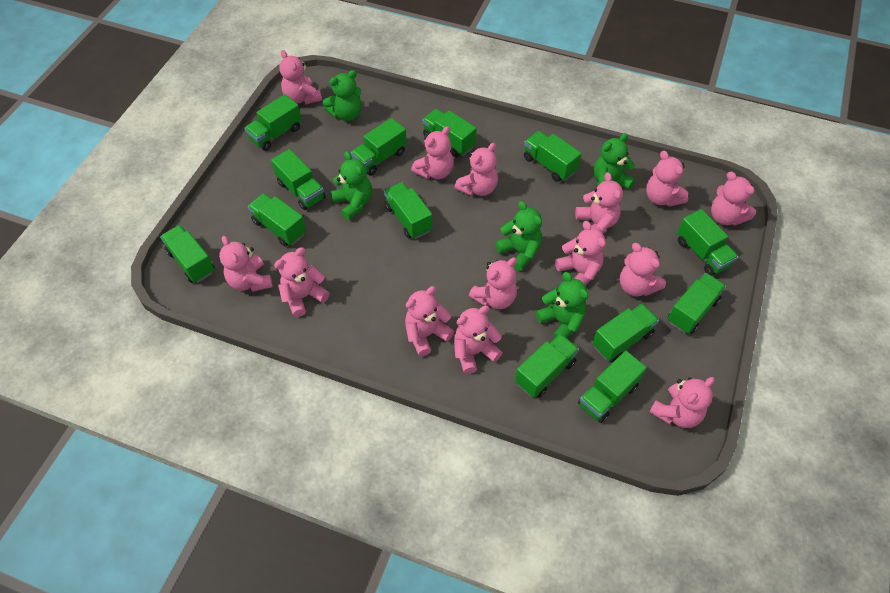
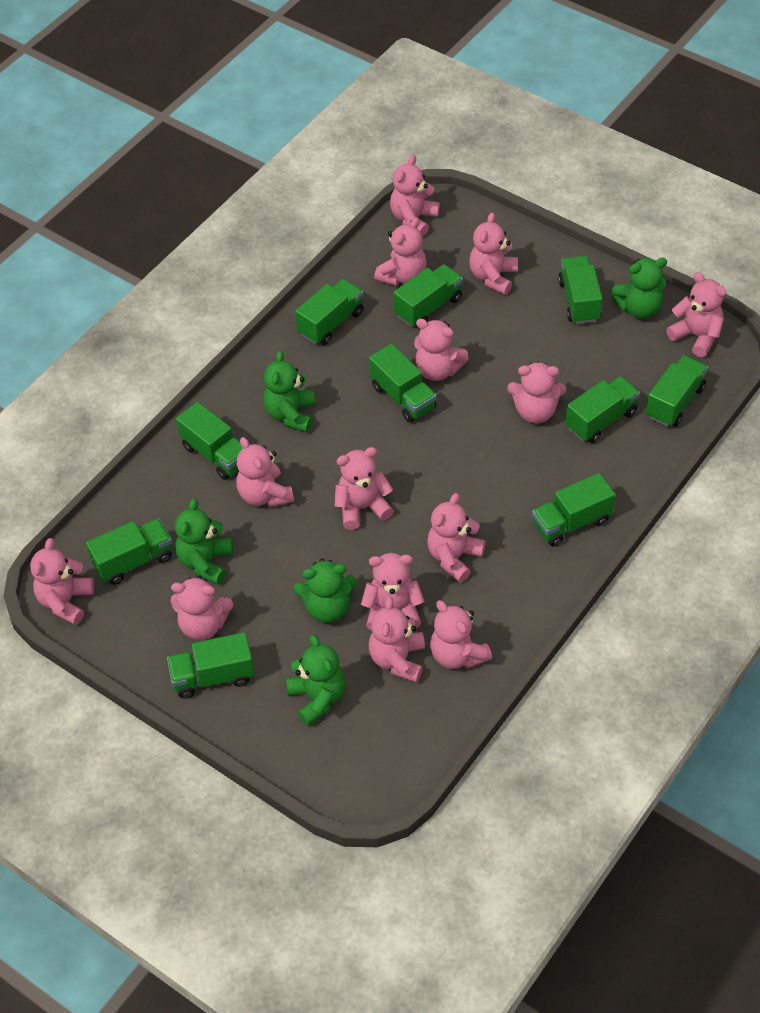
green truck: 13 -> 10

